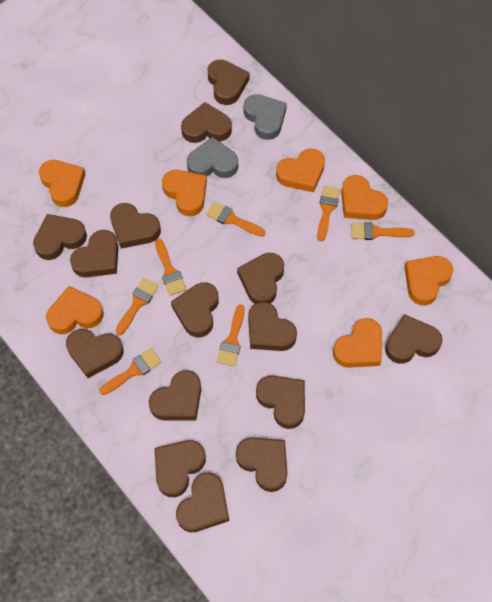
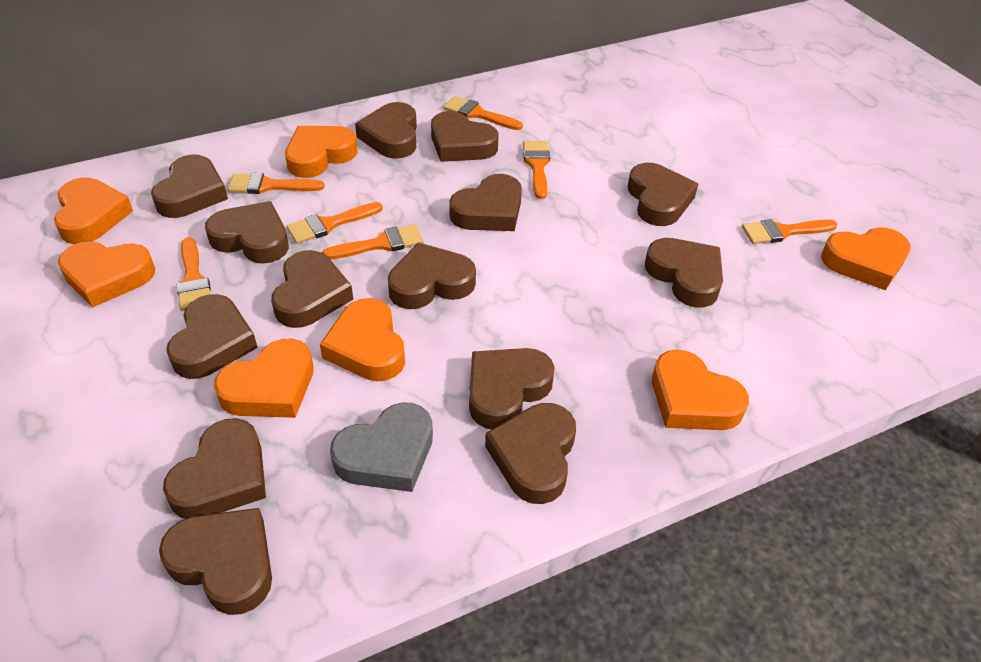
brown heart: 15 -> 14
grey heart: 2 -> 1

